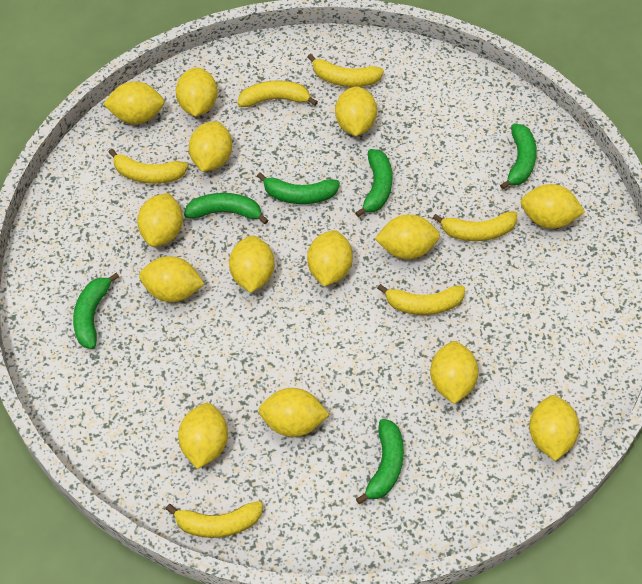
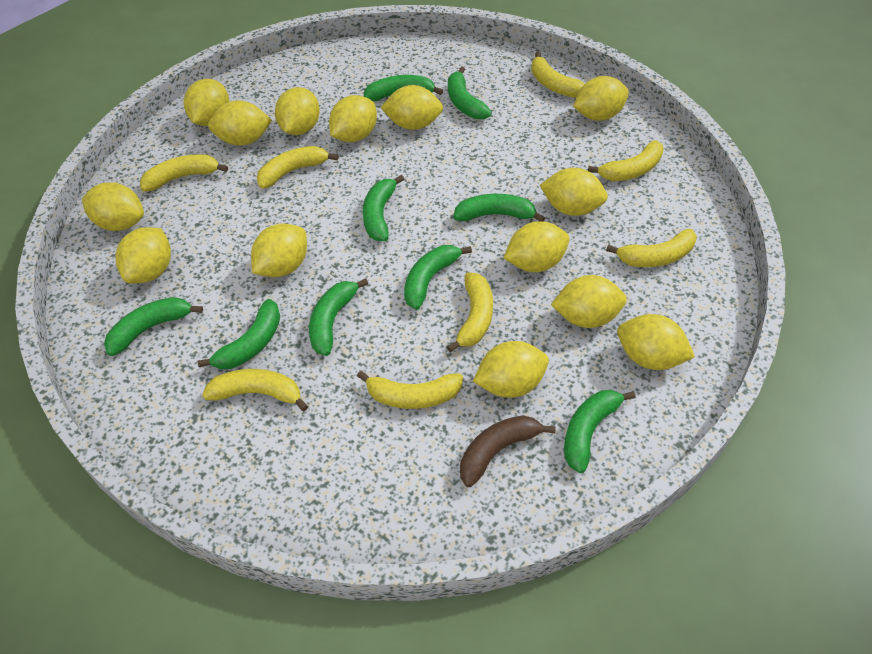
brown banana: 0 -> 1
green banana: 6 -> 9
yellow banana: 6 -> 8

